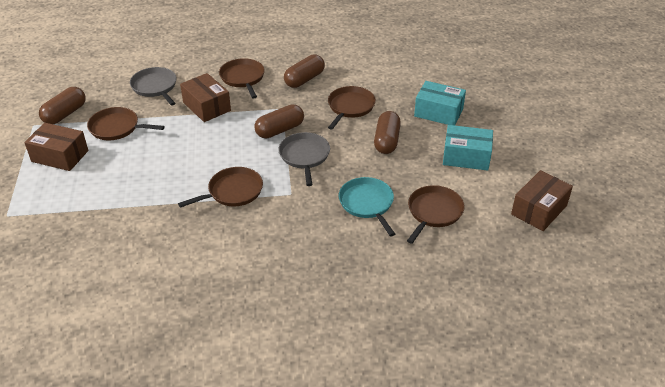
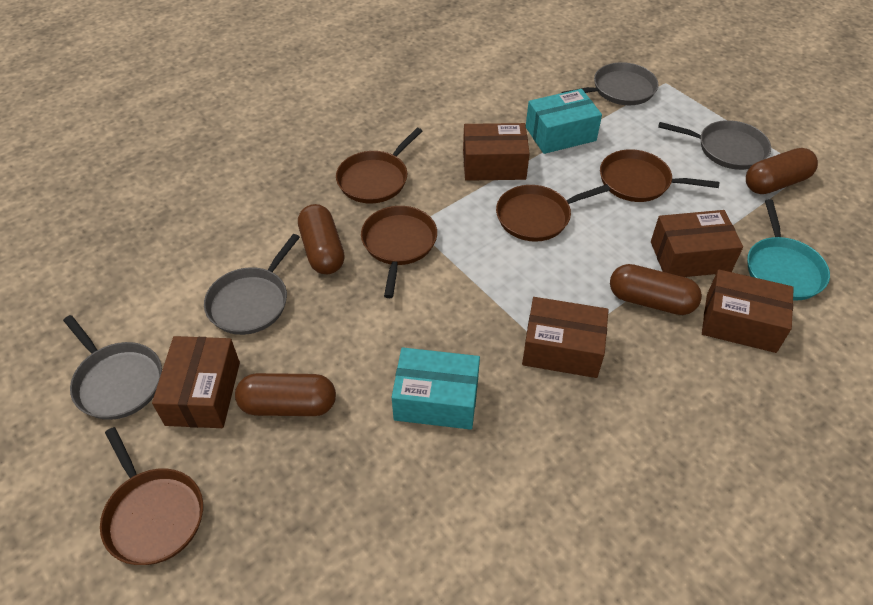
brown box: 3 -> 5
grey pan: 2 -> 4

